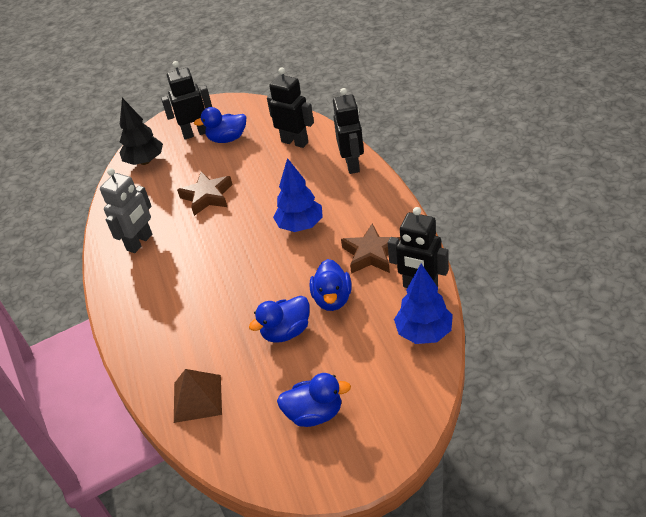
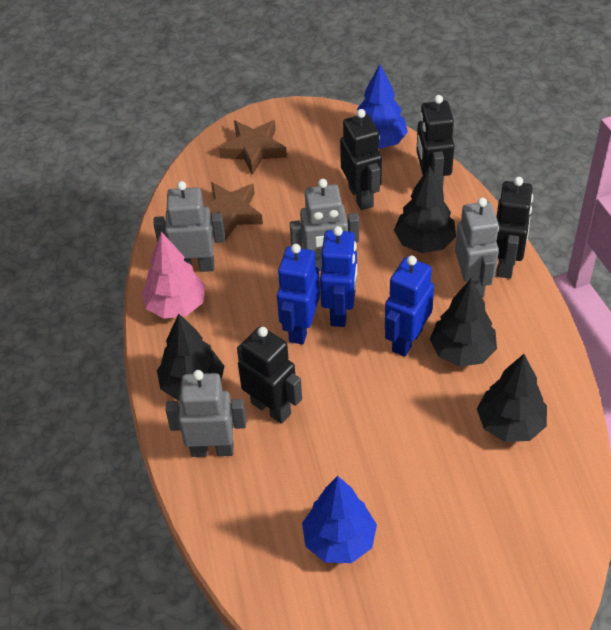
black tree: 1 -> 4
blue duck: 4 -> 0
blue robot: 0 -> 3
brown pyramid: 1 -> 0
grey robot: 1 -> 4
pink tree: 0 -> 1

